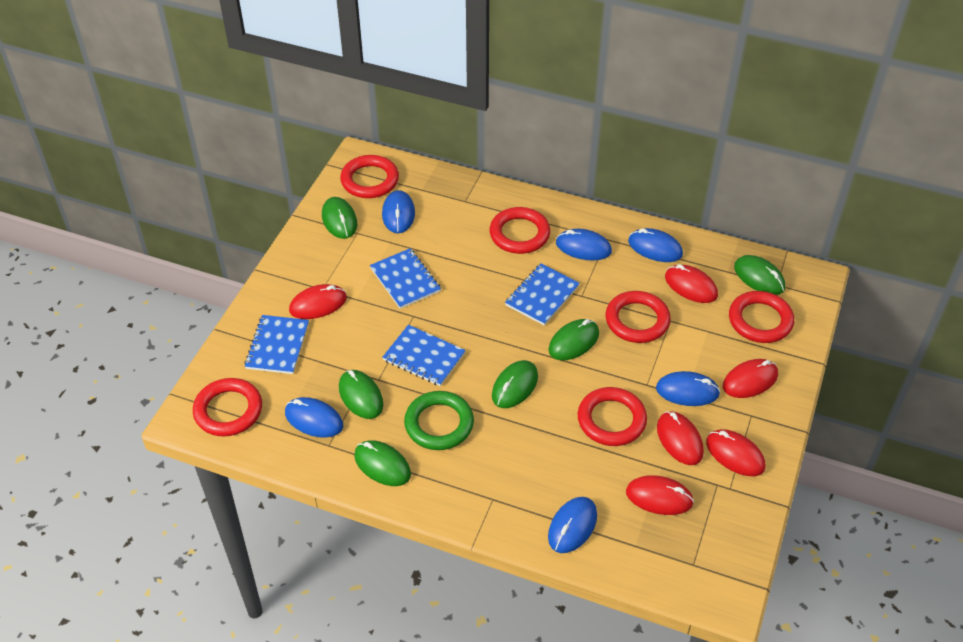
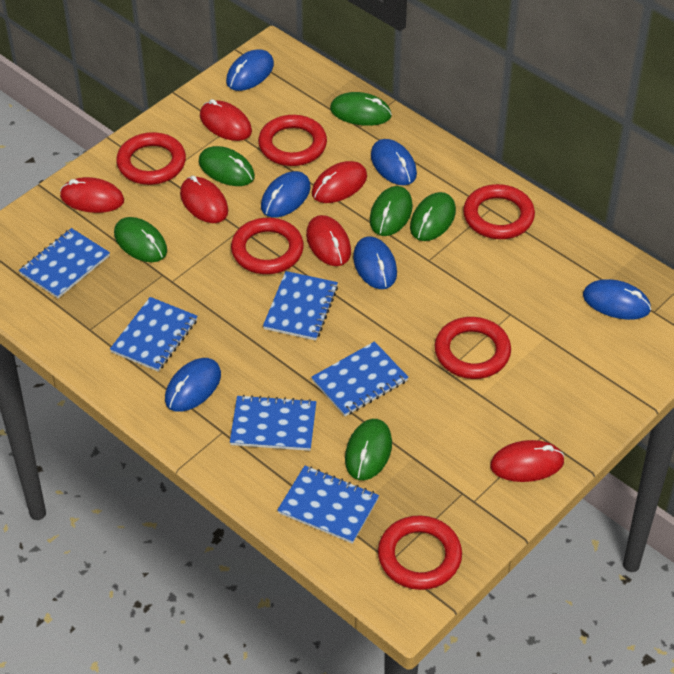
blue notebook: 4 -> 6
green ring: 1 -> 0

